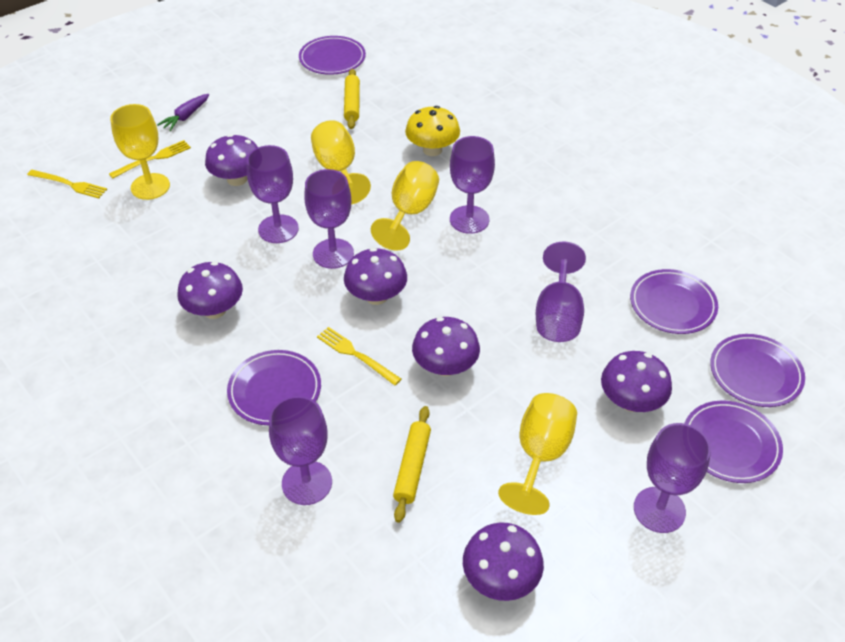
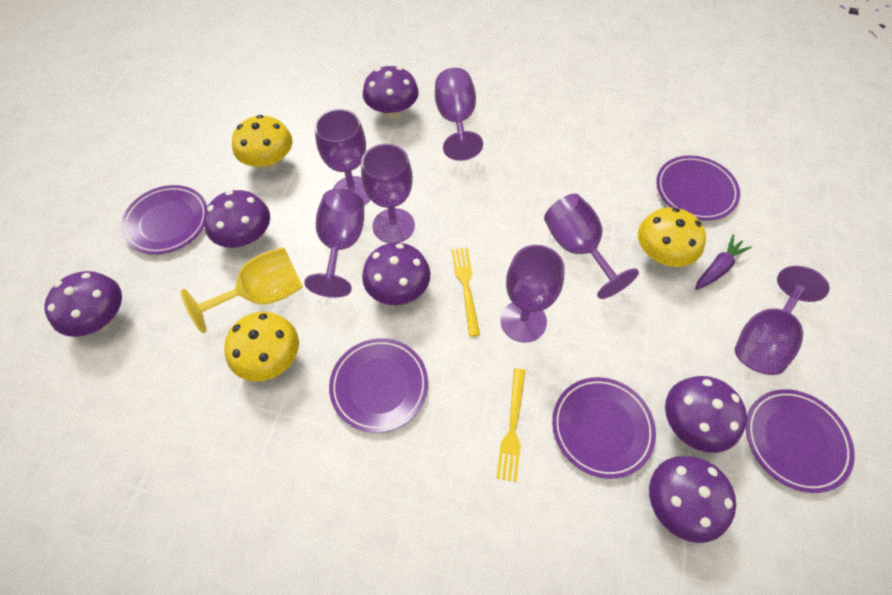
purple goblet: 6 -> 7
yellow fork: 3 -> 2
yellow goblet: 4 -> 1
yellow mushroom: 1 -> 3
yellow rolling pin: 2 -> 0

